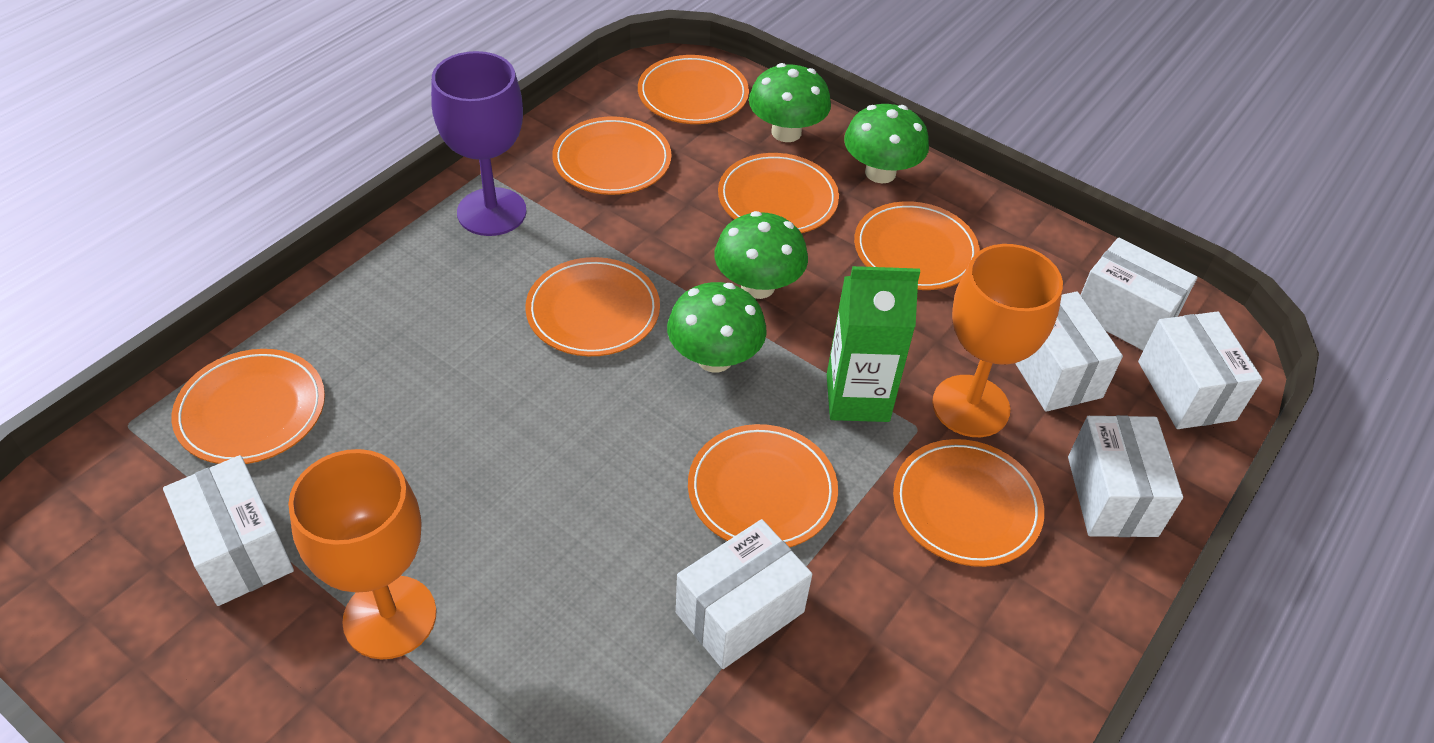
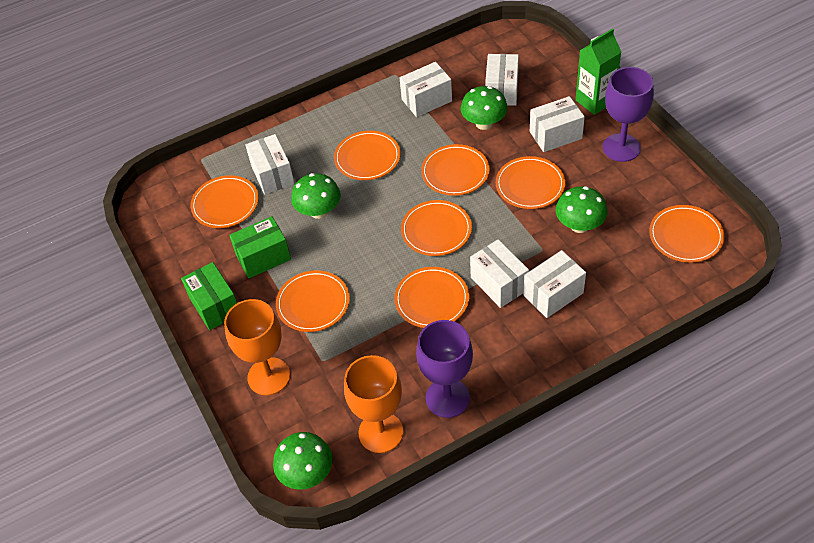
green box: 0 -> 2
purple goblet: 1 -> 2

